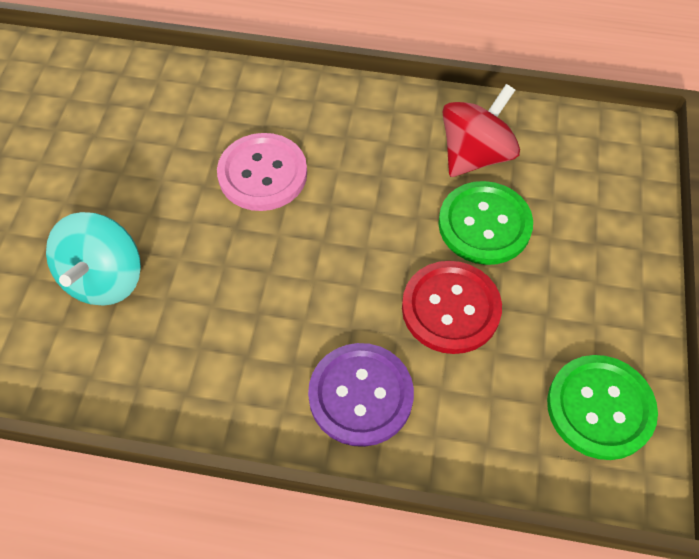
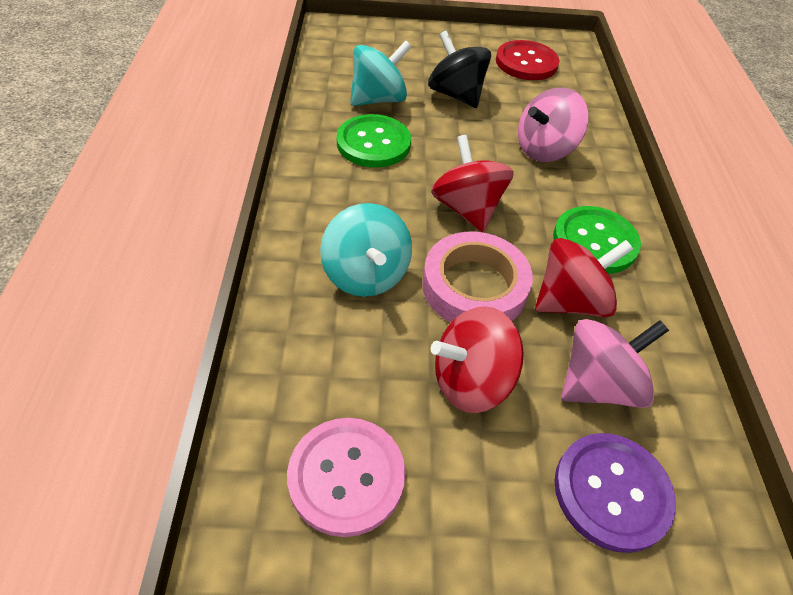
black spinning top: 0 -> 1
pink spinning top: 0 -> 2
pink tape: 0 -> 1
red spinning top: 1 -> 3
turquoise spinning top: 1 -> 2

